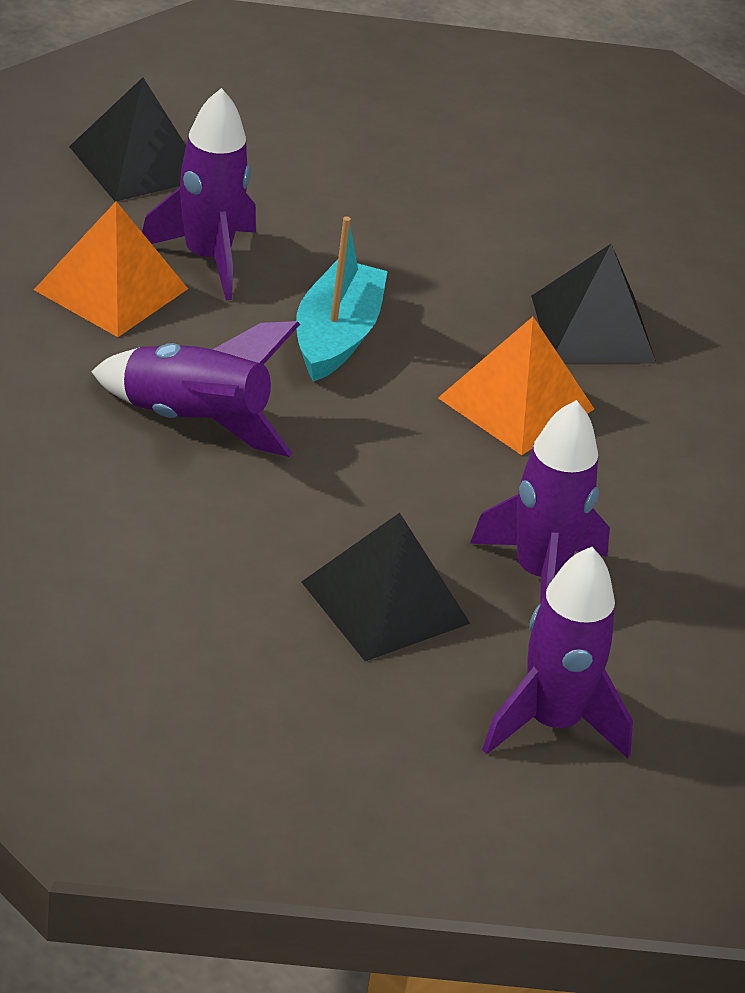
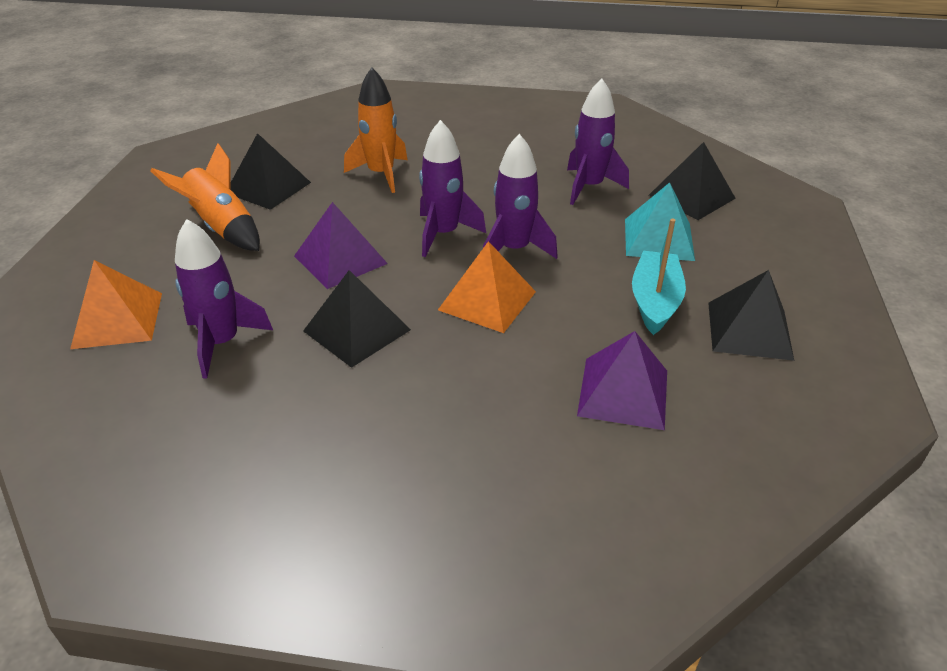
black pyramid: 3 -> 4
orange rocket: 0 -> 2
purple pyramid: 0 -> 2
turquoise pyramid: 0 -> 1

